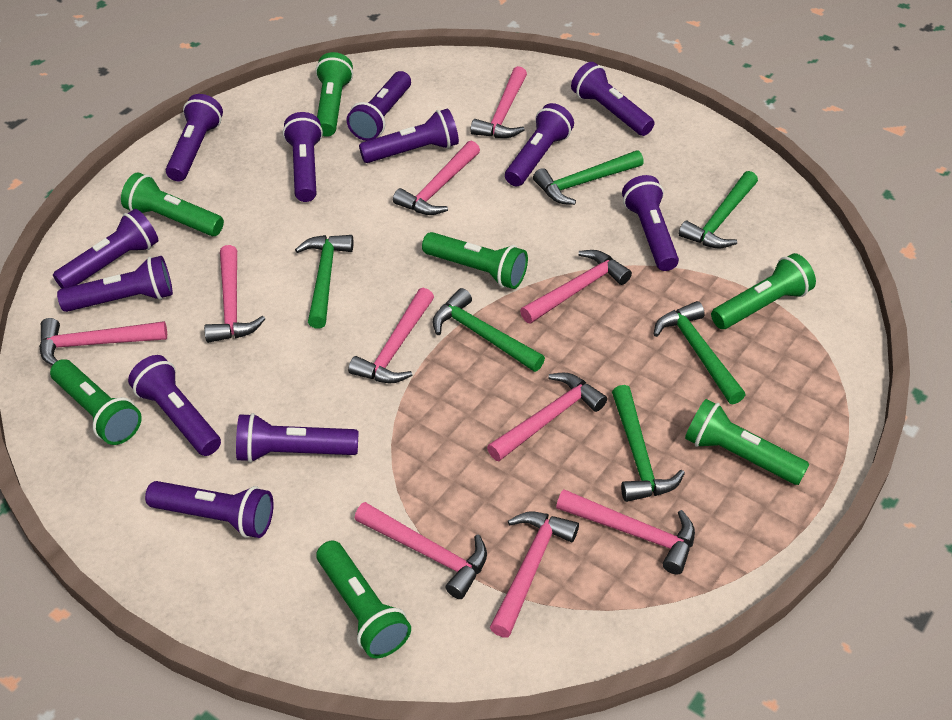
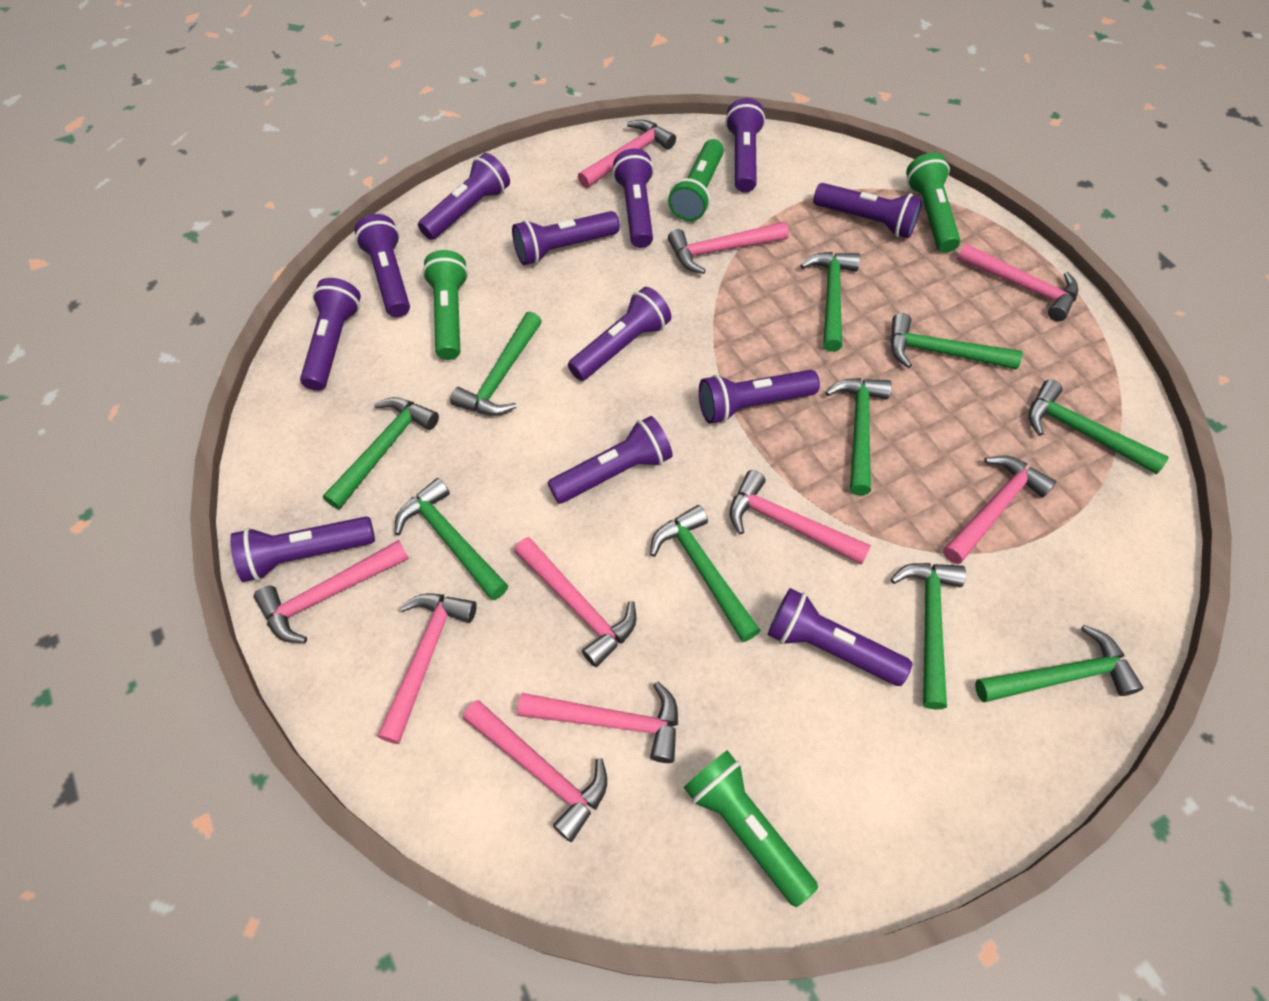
green flashlight: 7 -> 4
green hammer: 6 -> 10

